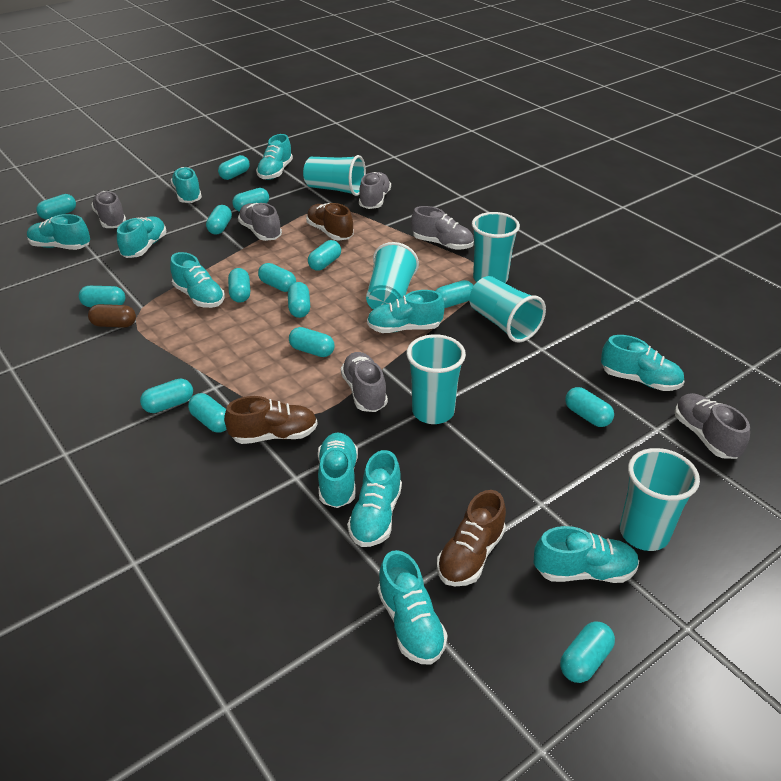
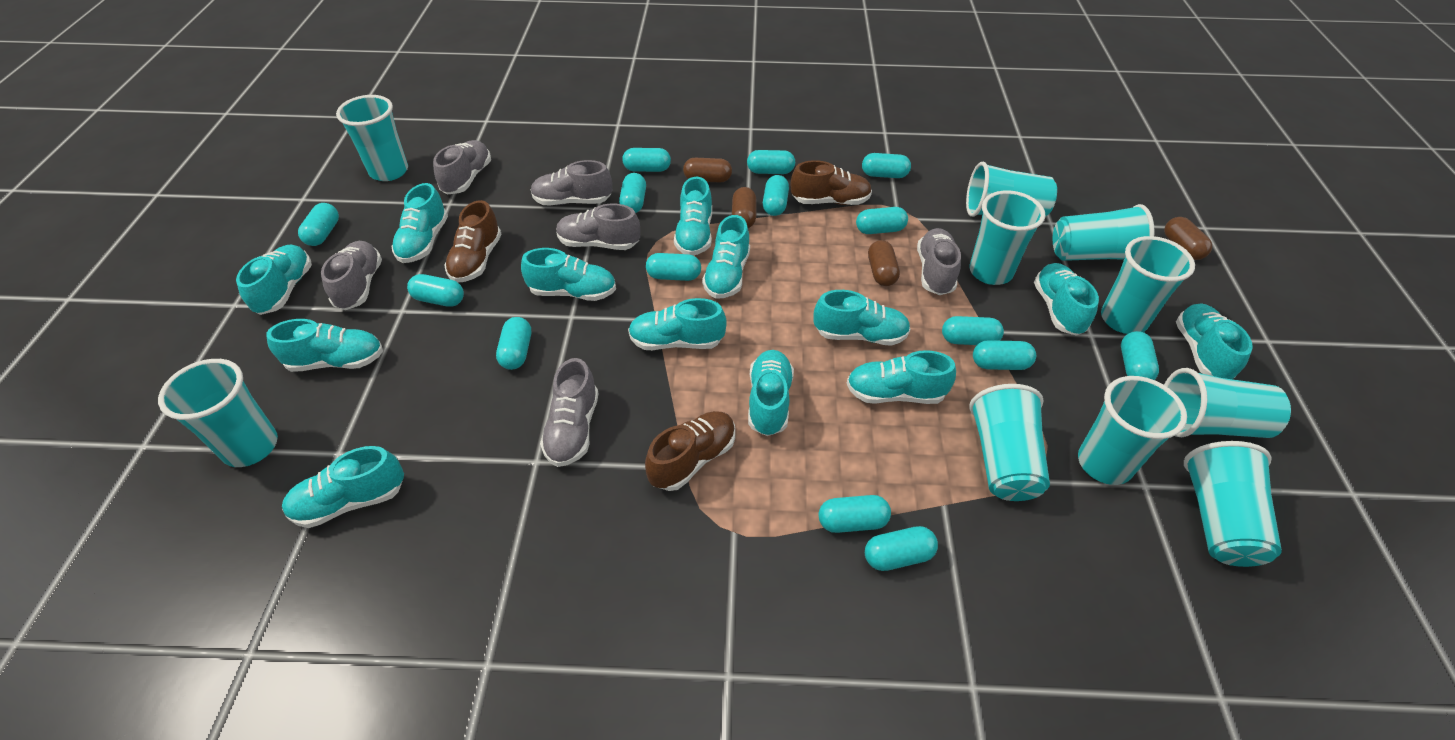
brown capsule: 1 -> 4
turquoise cup: 6 -> 10
turquoise shoe: 11 -> 13

